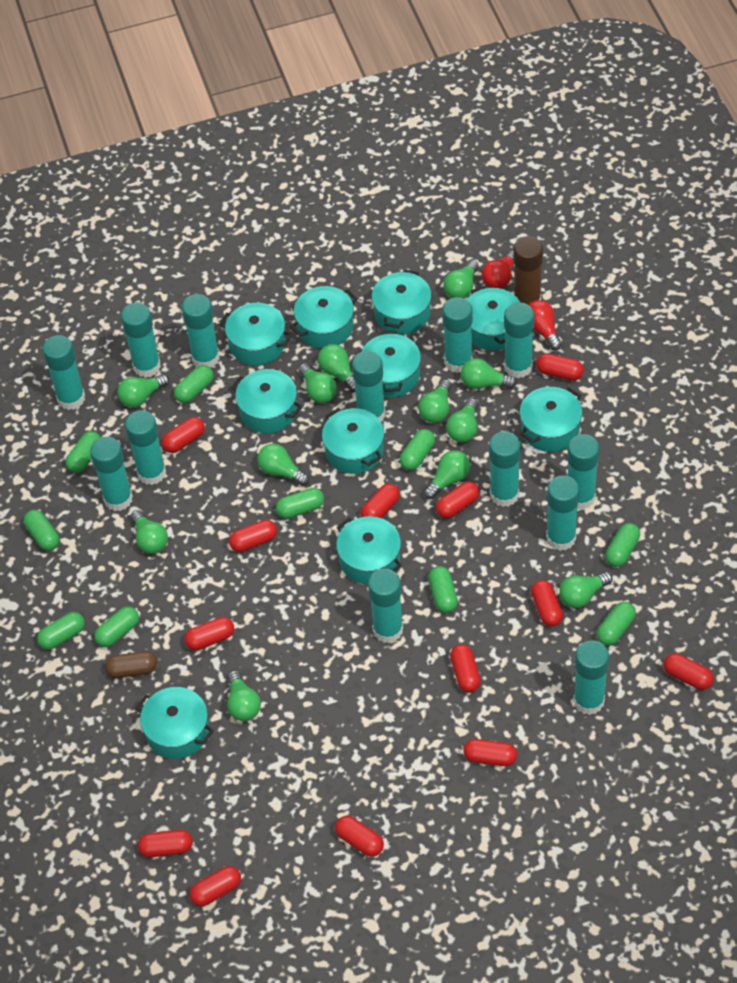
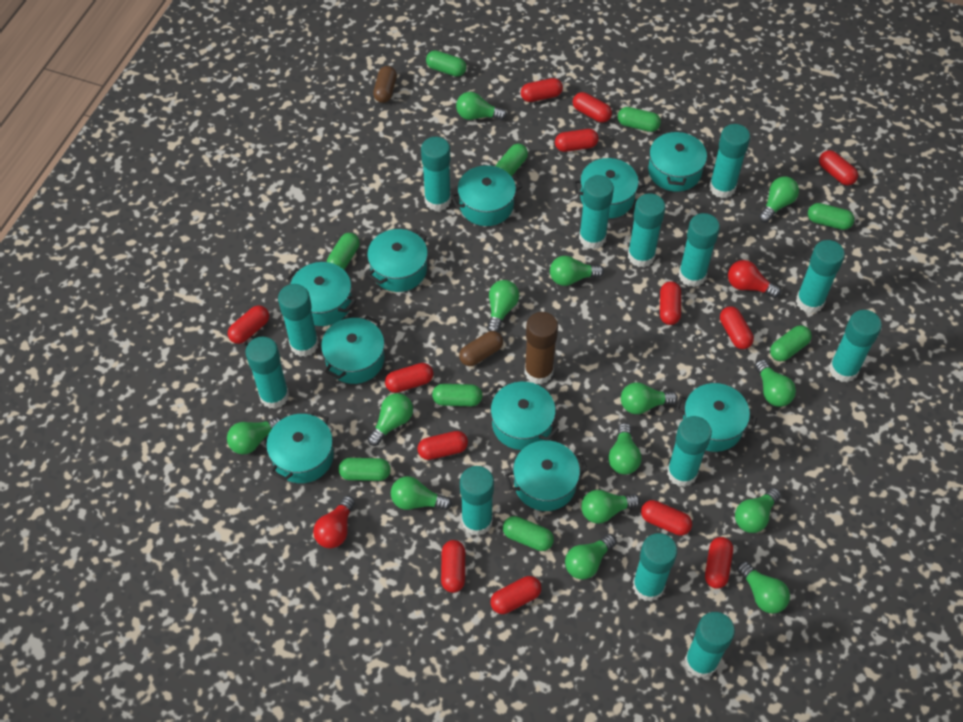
brown capsule: 1 -> 2
green capsule: 10 -> 9
green light bulb: 12 -> 14

